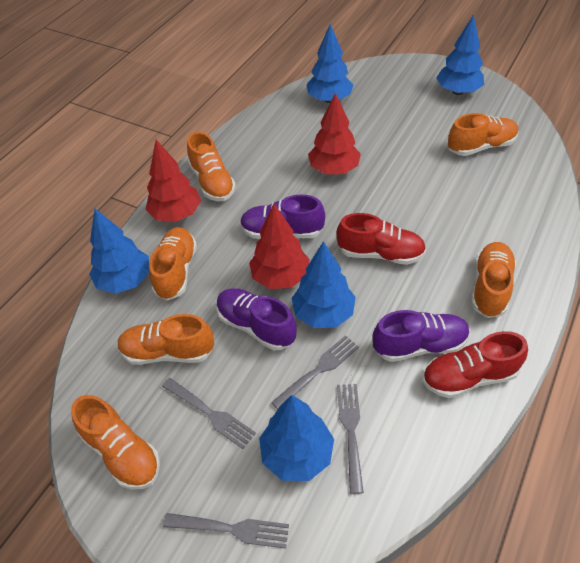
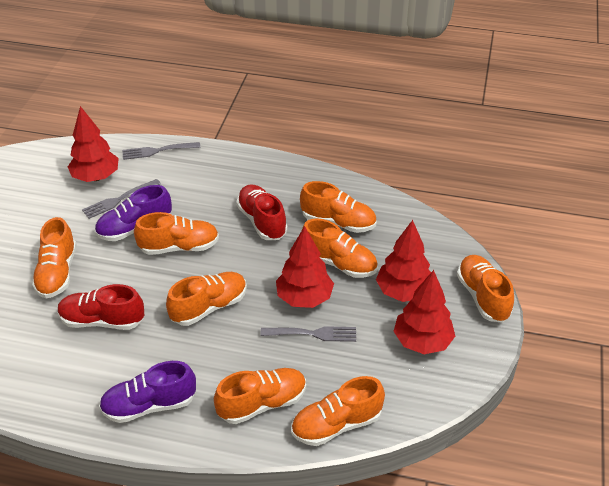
blue tree: 5 -> 0
grey fork: 4 -> 3
orange shoe: 6 -> 8
purple shoe: 3 -> 2
red tree: 3 -> 4

